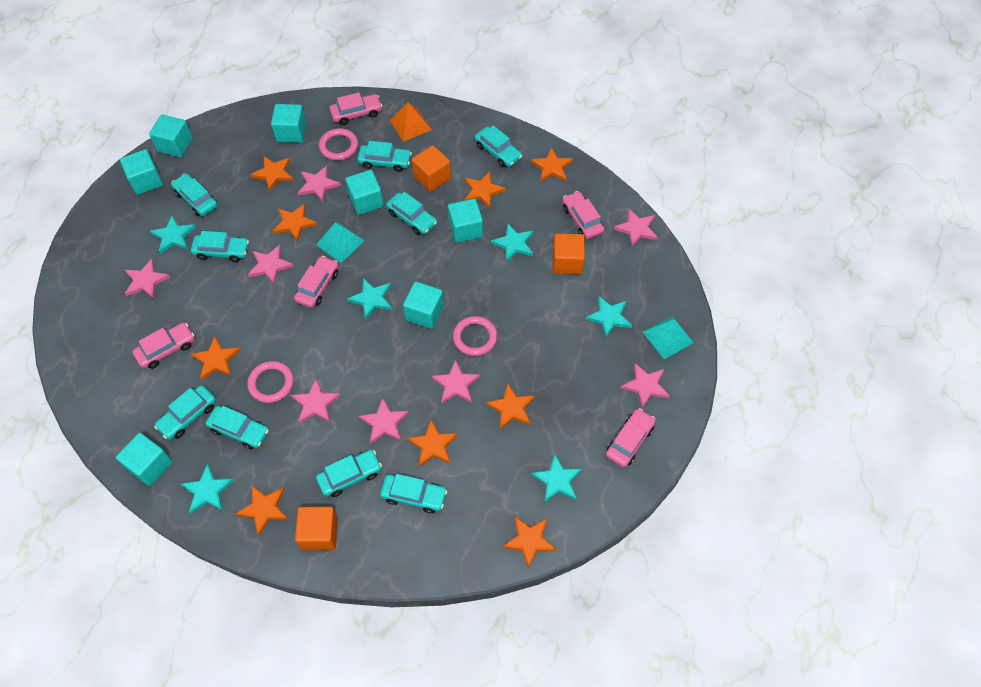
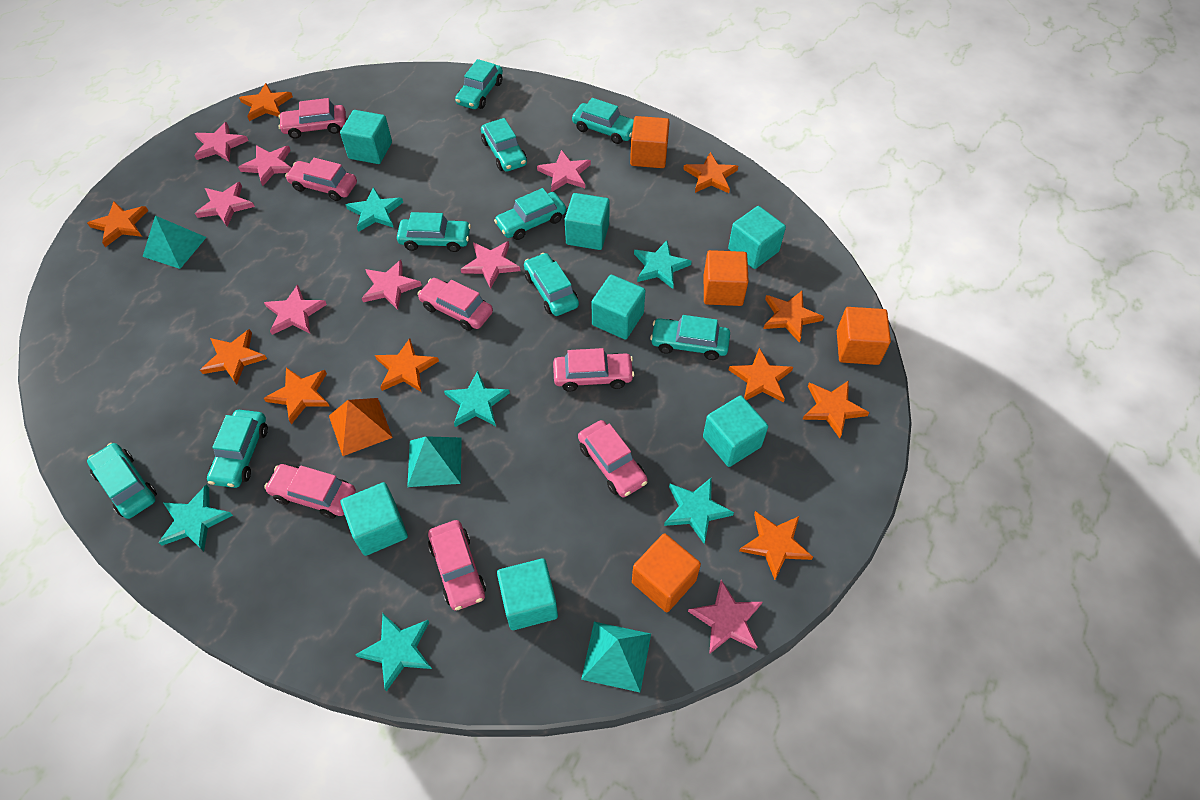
orange cube: 3 -> 4
orange star: 9 -> 10
pink car: 5 -> 7
pink ring: 3 -> 0
turquoise pyramid: 2 -> 3

